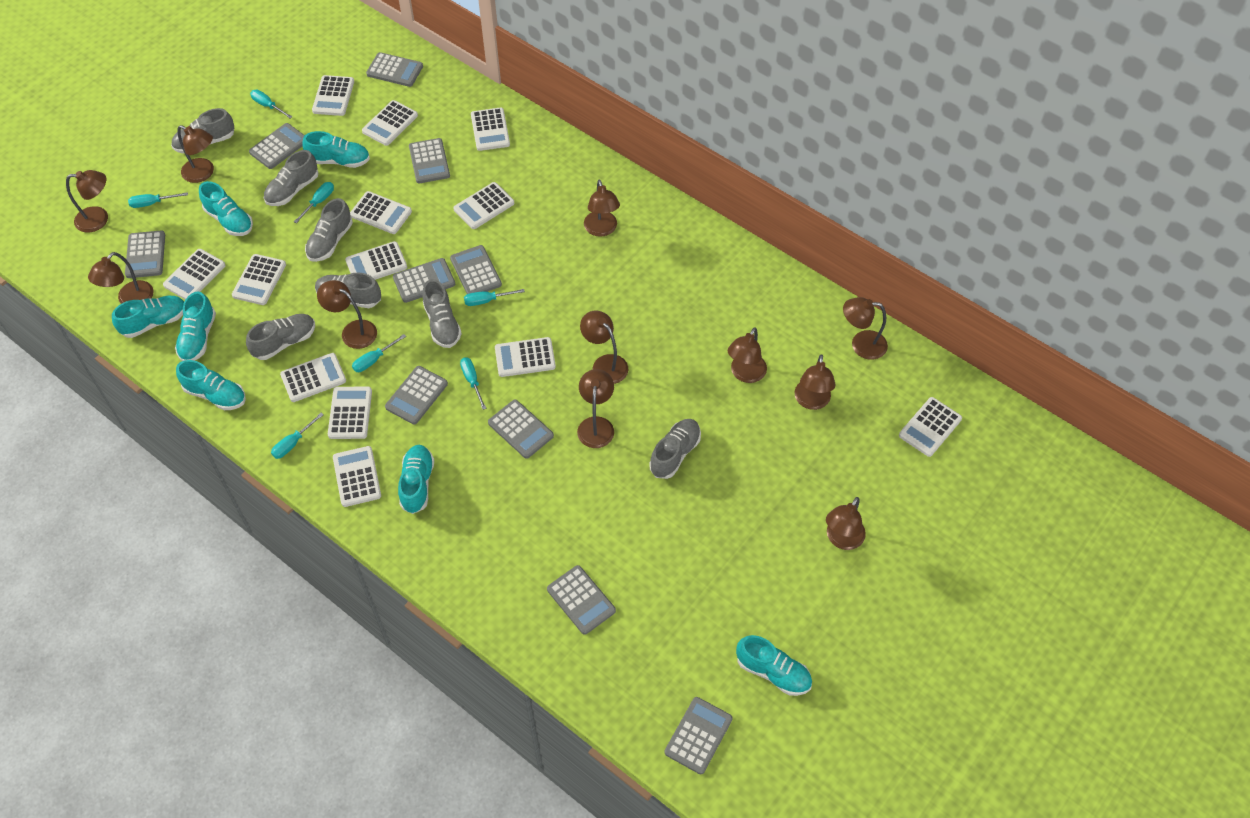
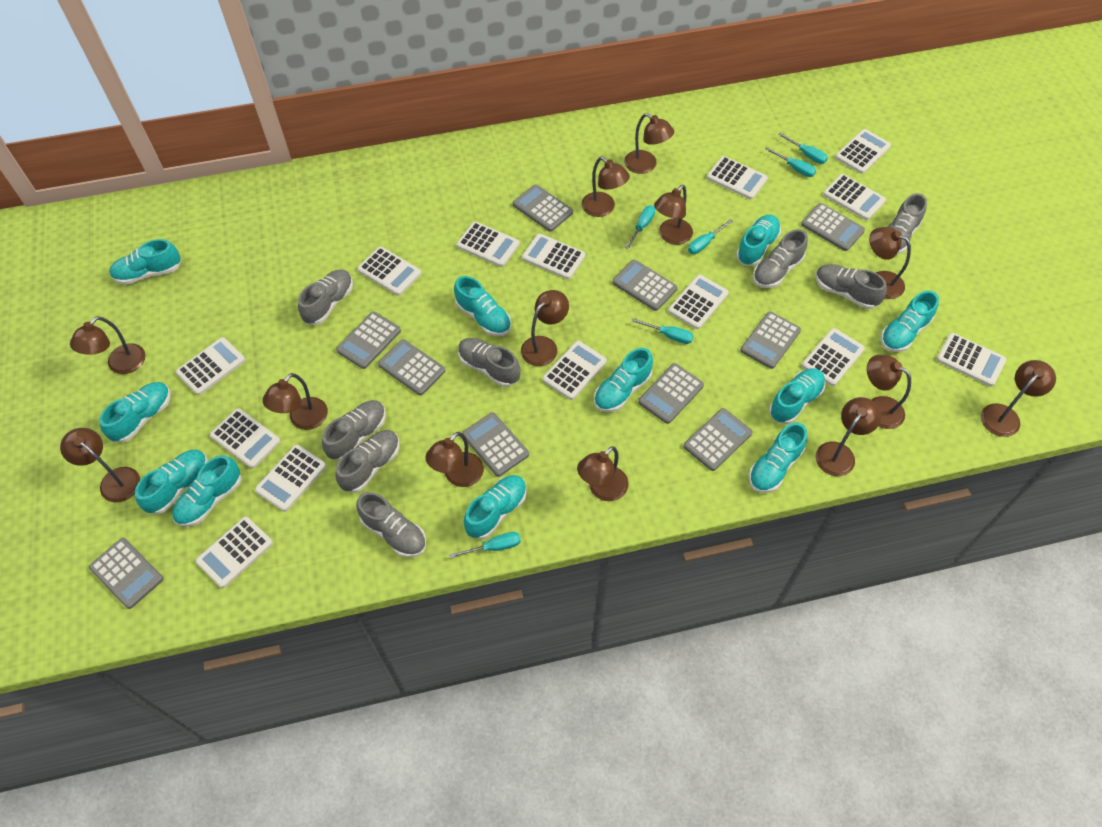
brown lamp: 11 -> 13
grey shoe: 7 -> 8
turquoise screwdriver: 7 -> 6
turquoise shoe: 7 -> 11
white calculator: 13 -> 14

